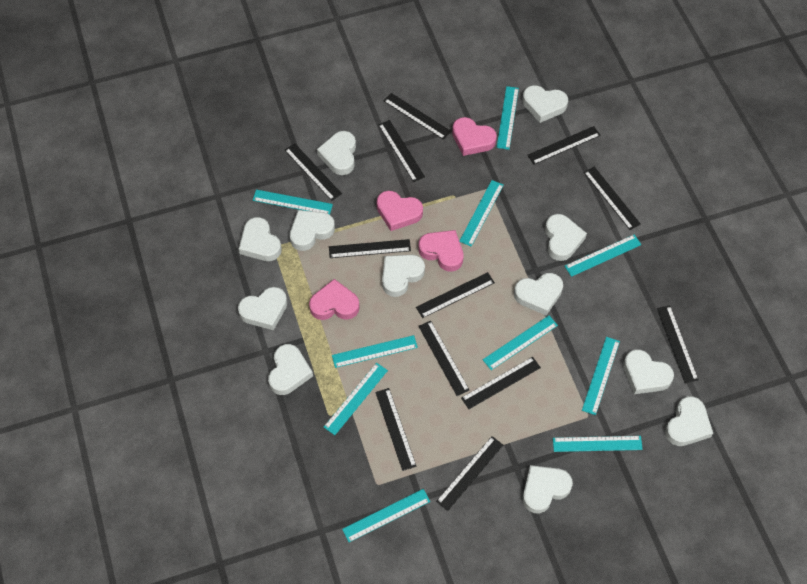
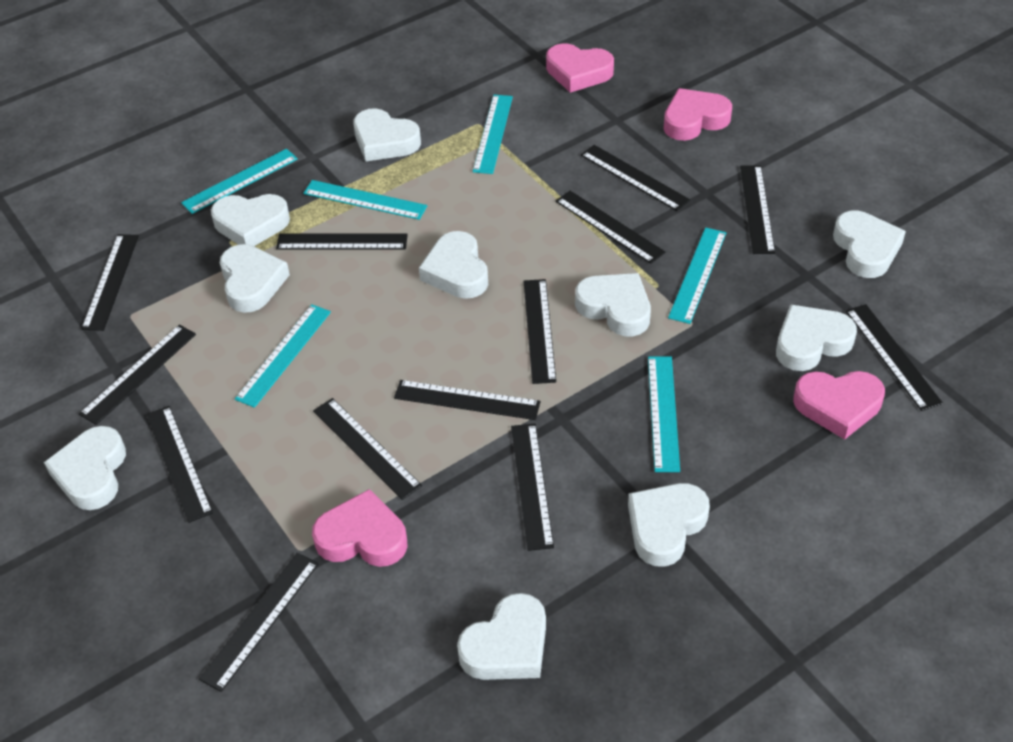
black ruler: 12 -> 13
turquoise ruler: 10 -> 6
white heart: 12 -> 10

